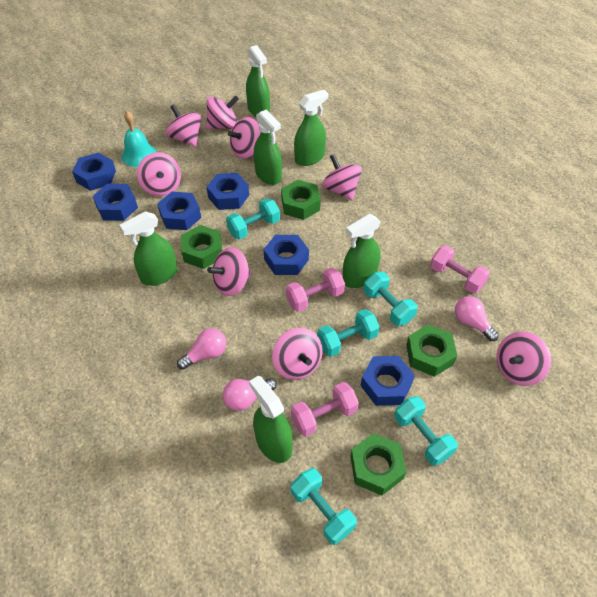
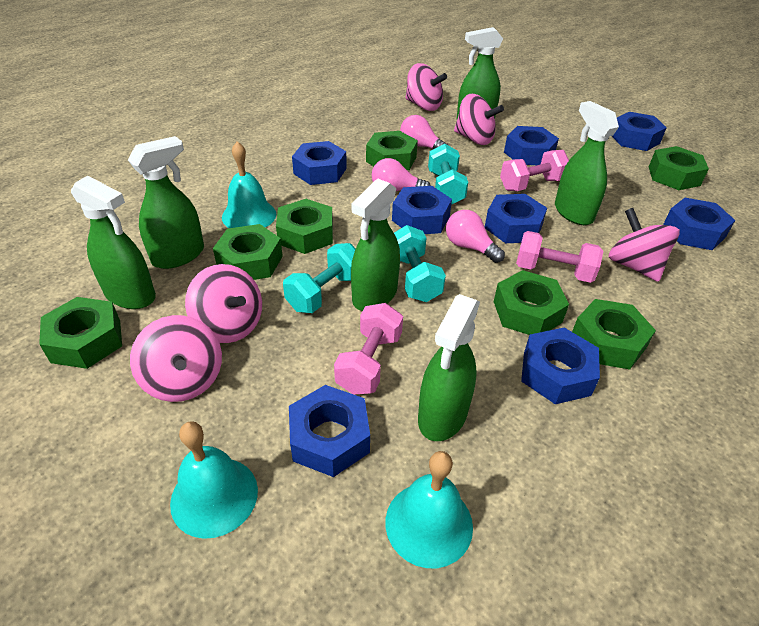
blue nut: 6 -> 8
green nut: 4 -> 7
pink spinning top: 8 -> 5
turquoise bell: 1 -> 3
turquoise dumbbell: 5 -> 3

